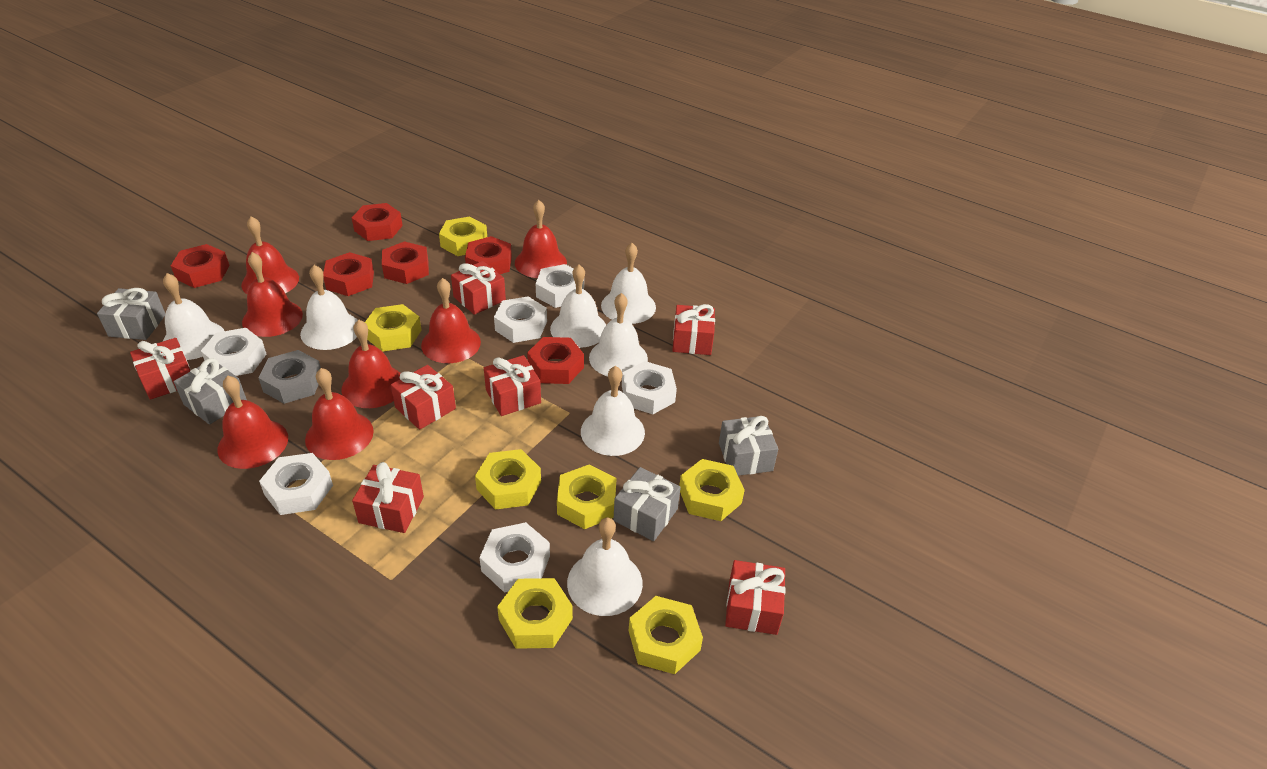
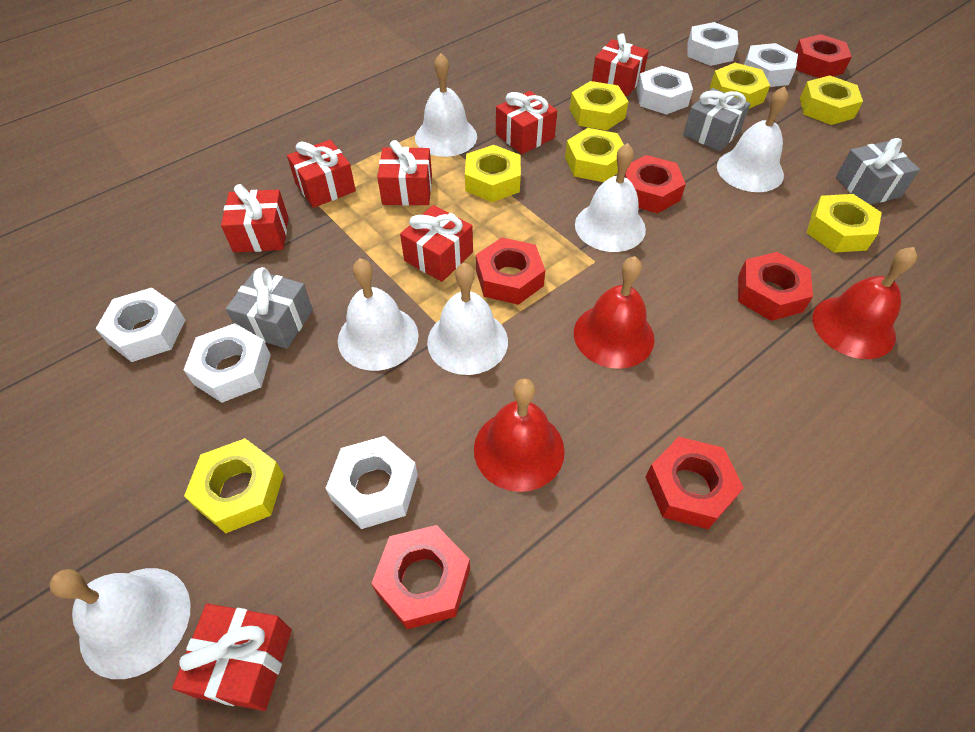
grey gift: 4 -> 3
grey nut: 1 -> 0
red bell: 7 -> 3
white bell: 7 -> 6

